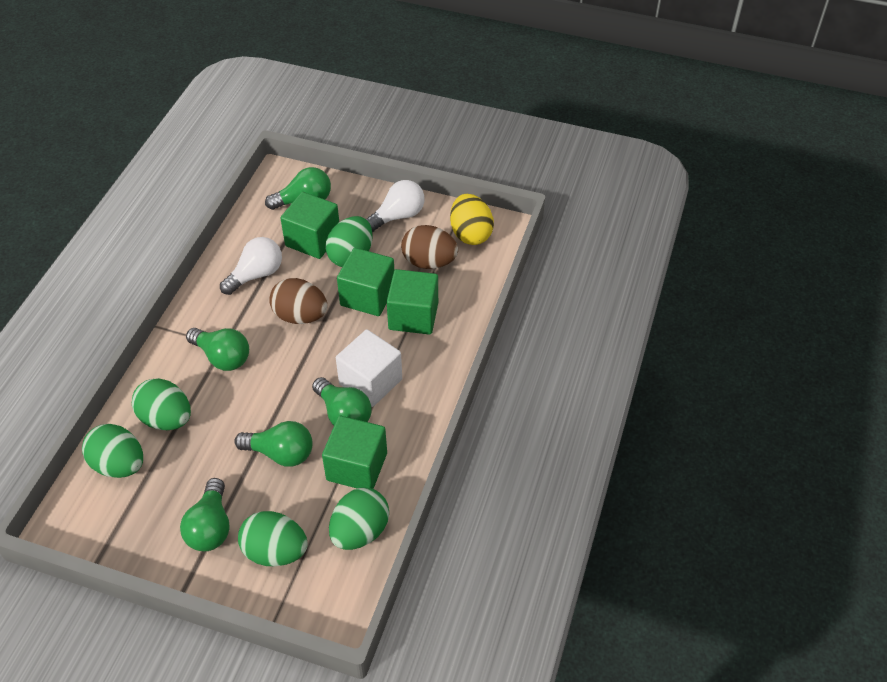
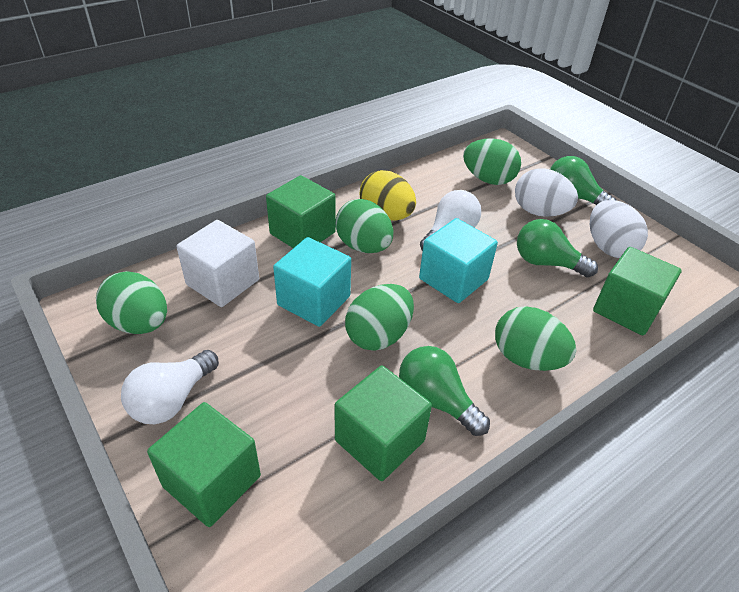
brown egg: 2 -> 0
green light bulb: 5 -> 3
turquoise cube: 0 -> 2
white egg: 0 -> 2

